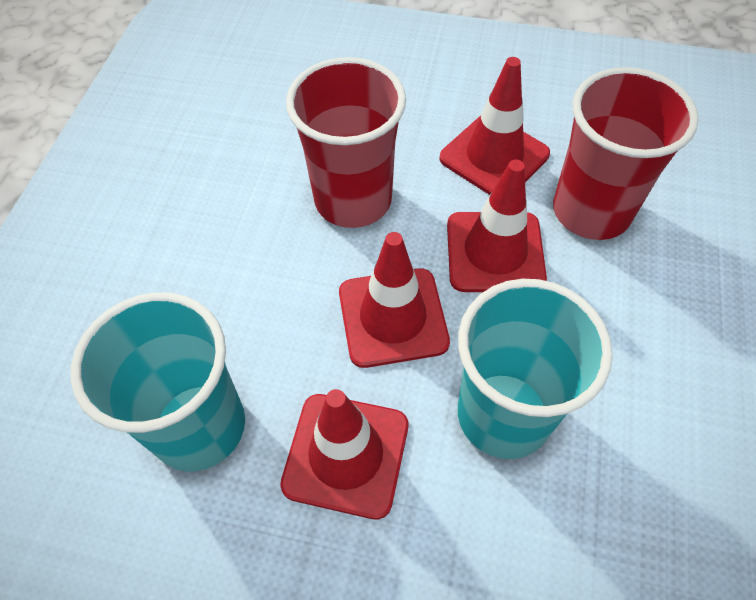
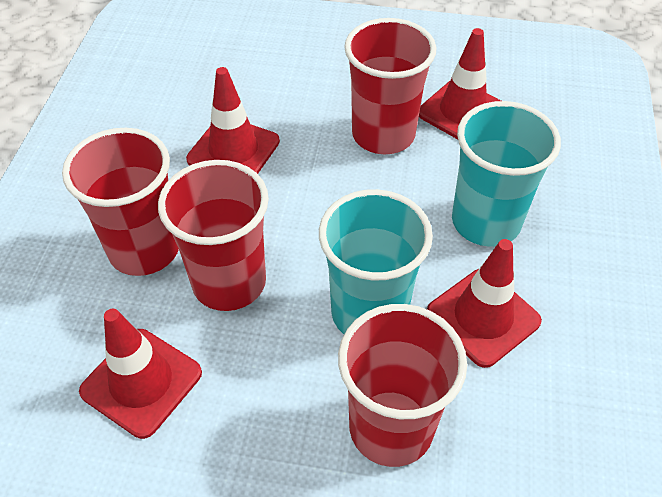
red cup: 2 -> 4

